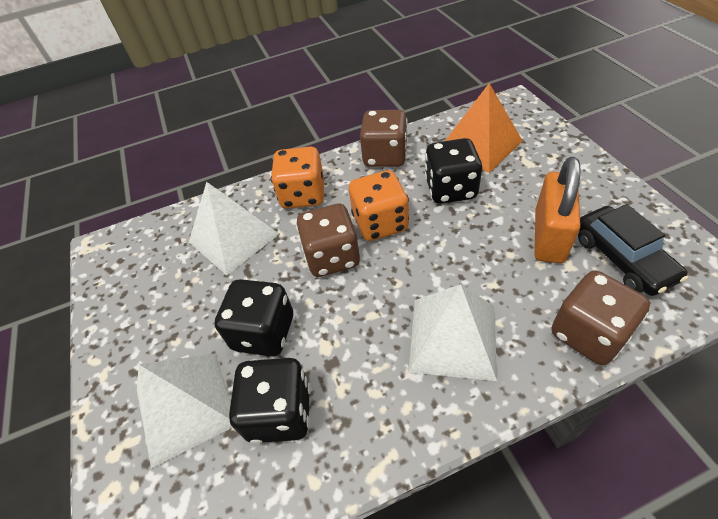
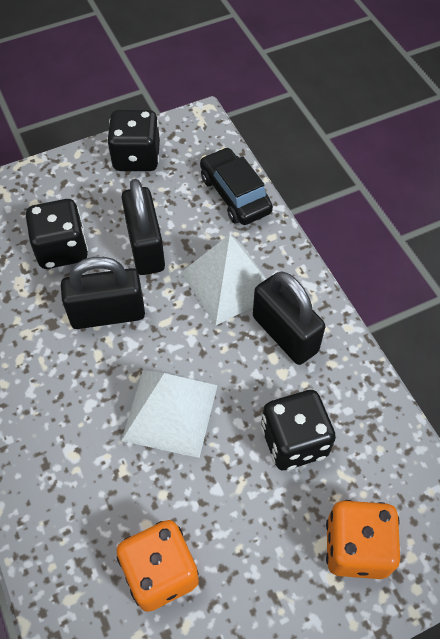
black padlock: 0 -> 3
brown dice: 3 -> 0
orange padlock: 1 -> 0
orange pyramid: 1 -> 0
white pyramid: 3 -> 2

